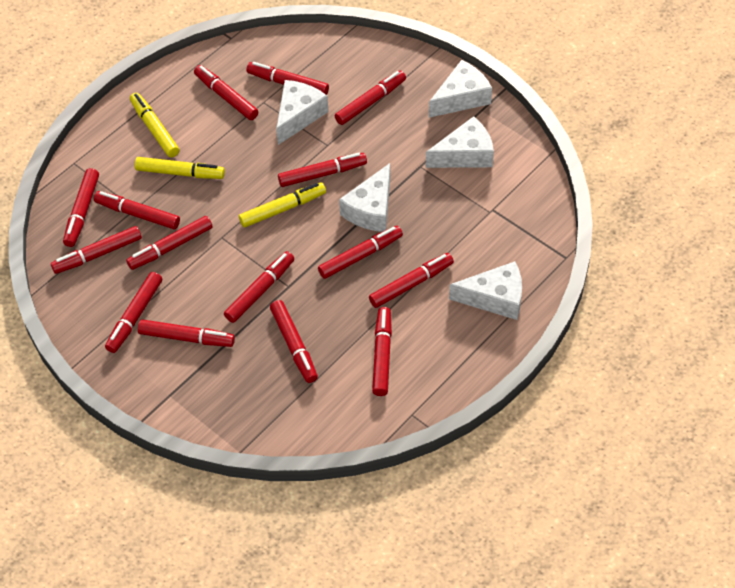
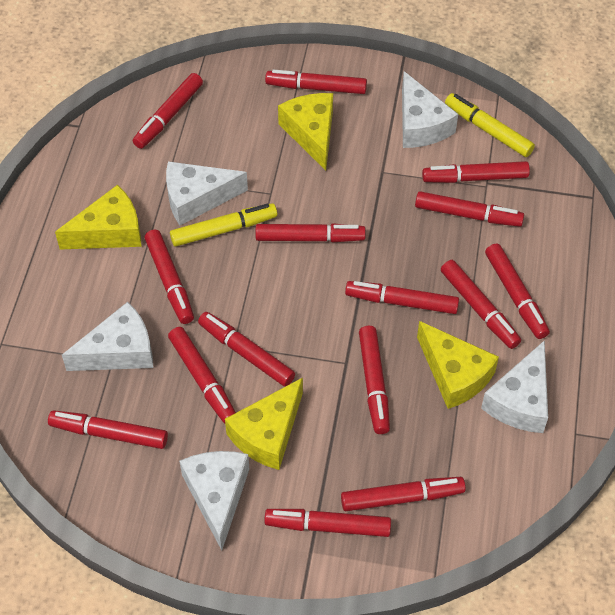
yellow cheese: 0 -> 4
yellow marker: 3 -> 2

